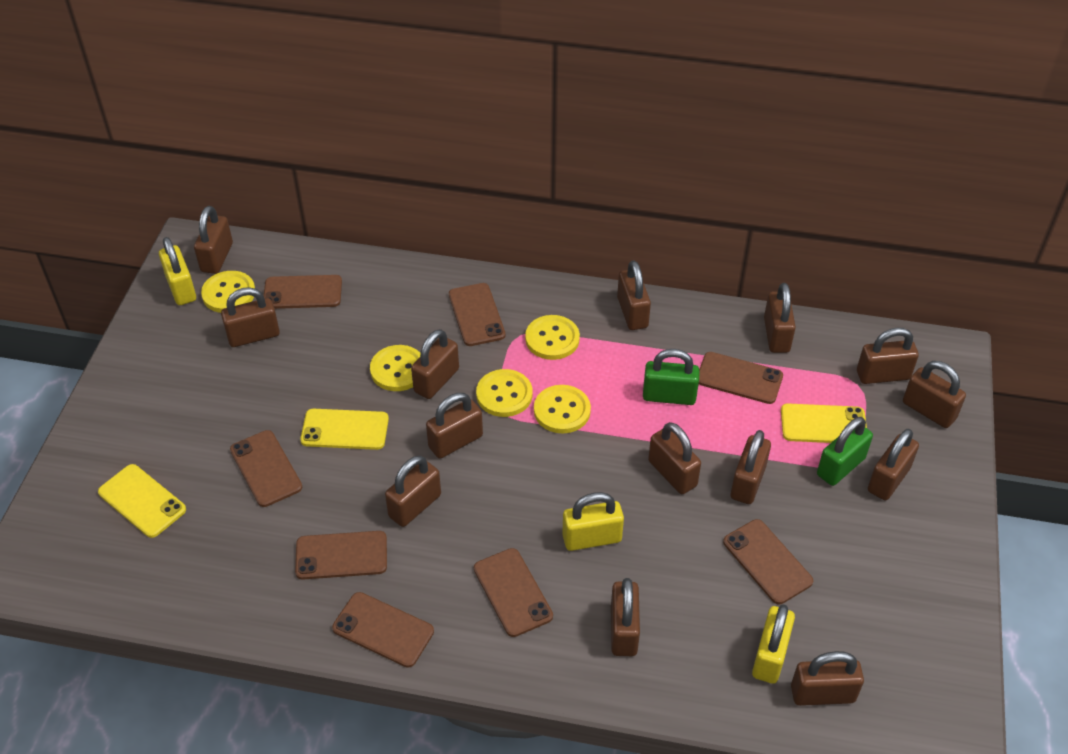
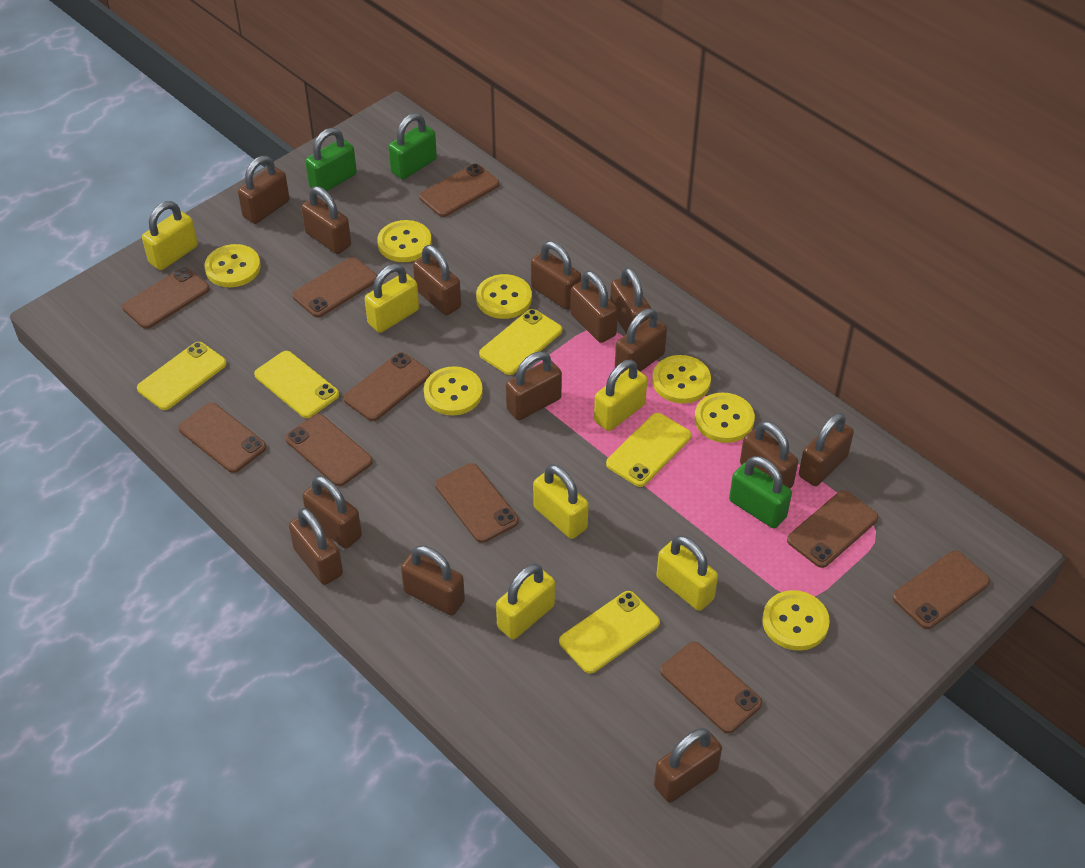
brown phone: 8 -> 10
green padlock: 2 -> 3
yellow button: 5 -> 7
yellow padlock: 3 -> 6
yellow phone: 3 -> 5

